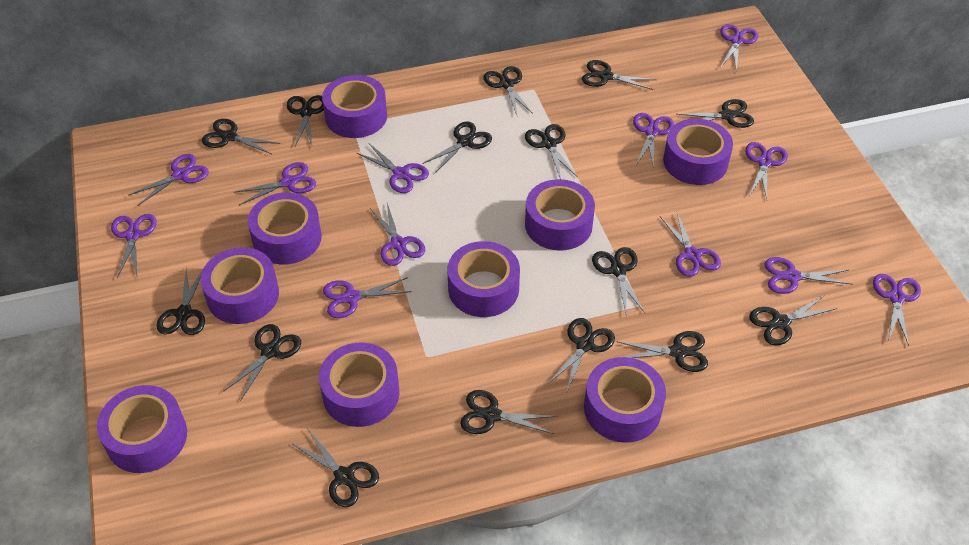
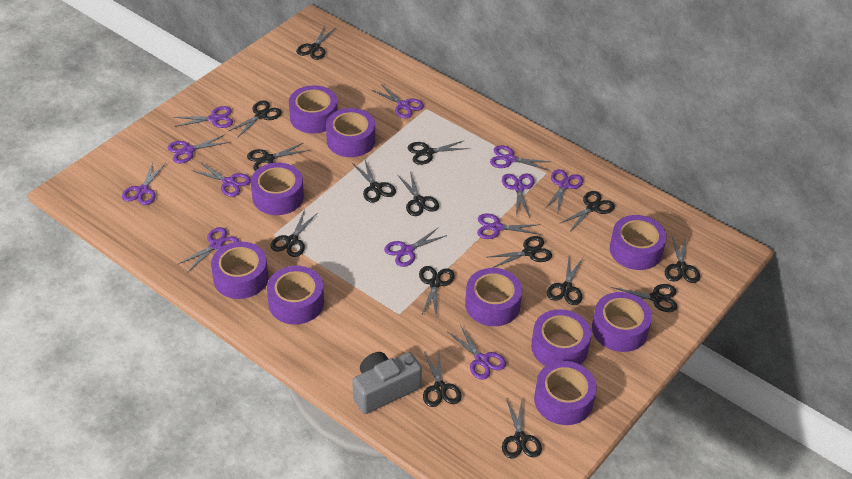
grey camera: 0 -> 1
purple tape: 9 -> 10

